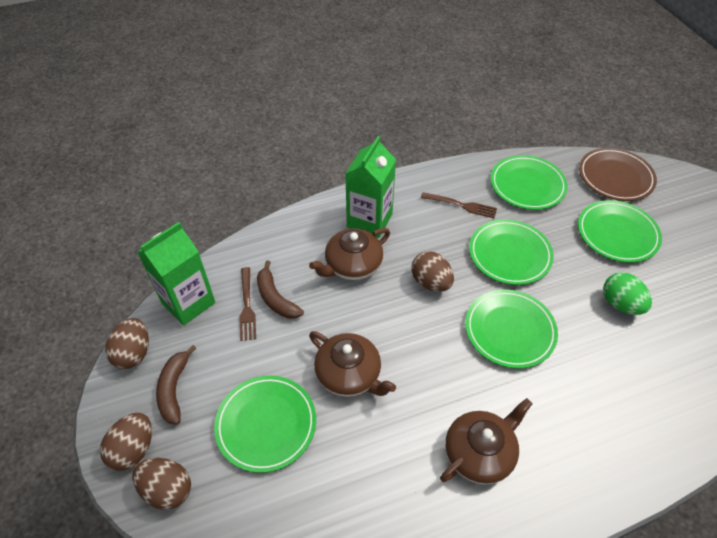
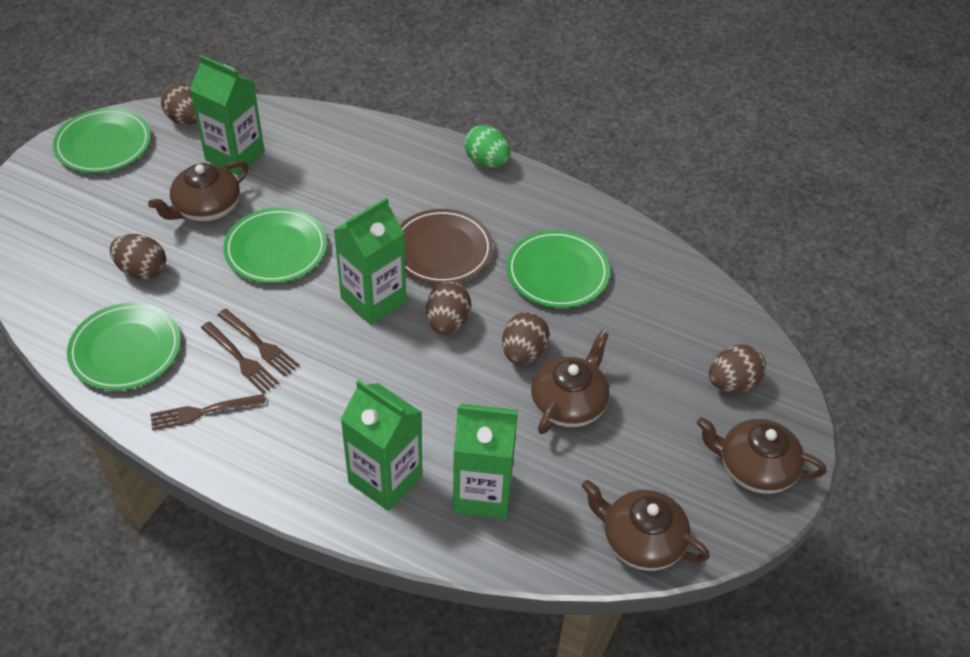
brown banana: 2 -> 0
brown egg: 4 -> 5
brown fork: 2 -> 3
brown teapot: 3 -> 4
green carton: 2 -> 4
green plate: 5 -> 4

